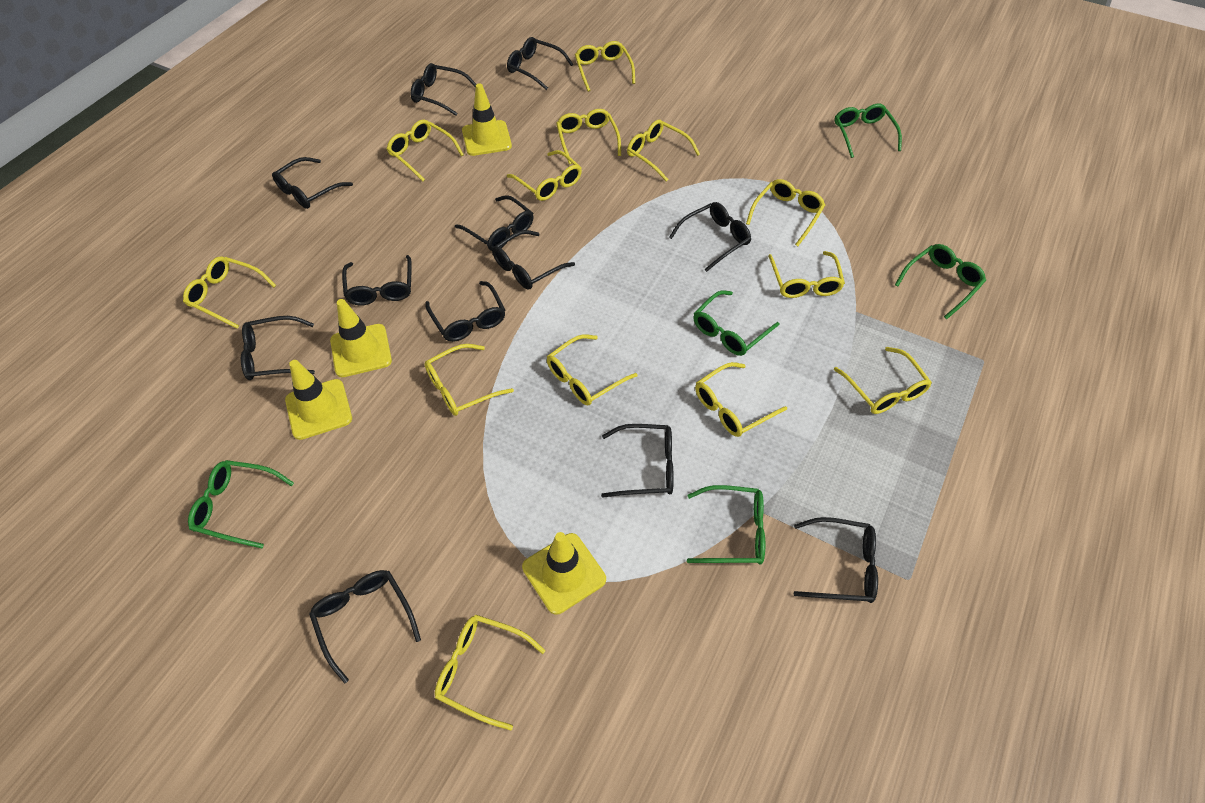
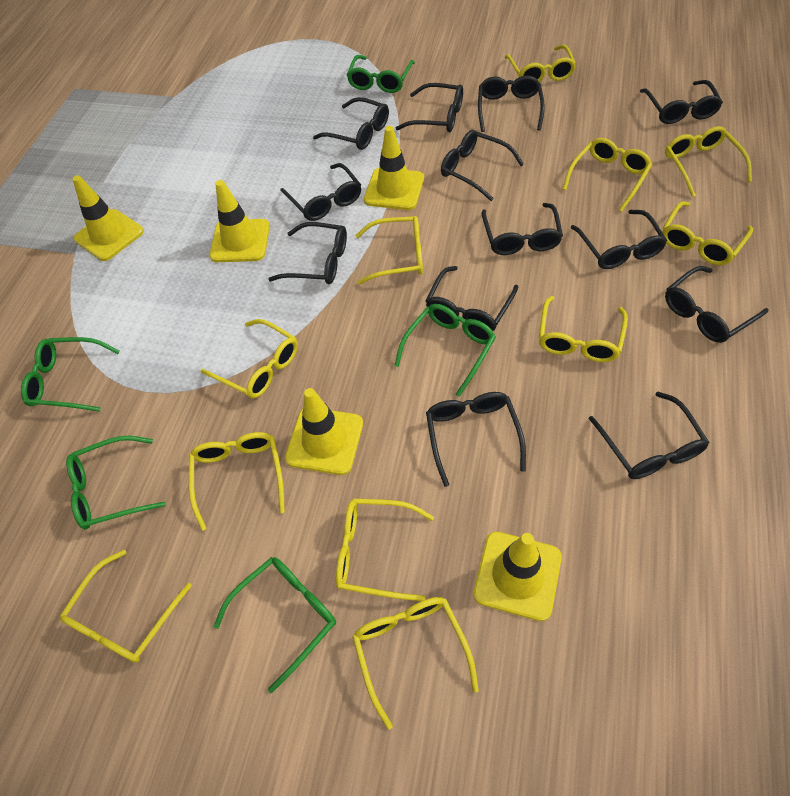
black glasses: 12 -> 13
yellow glasses: 13 -> 11
yellow traffic cone: 4 -> 5

